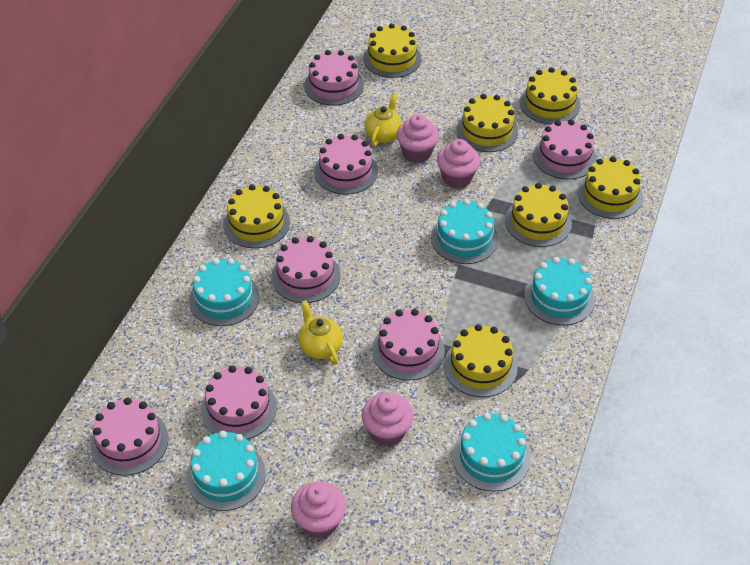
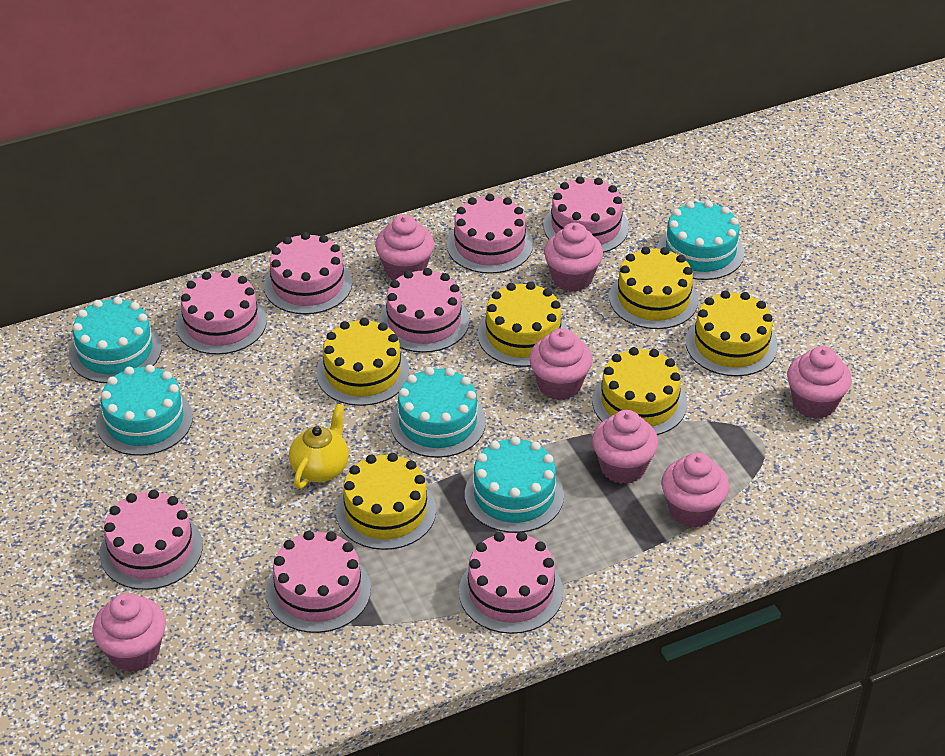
pink cake: 7 -> 8
pink cupcake: 4 -> 7
yellow cake: 7 -> 6
yellow teapot: 2 -> 1

